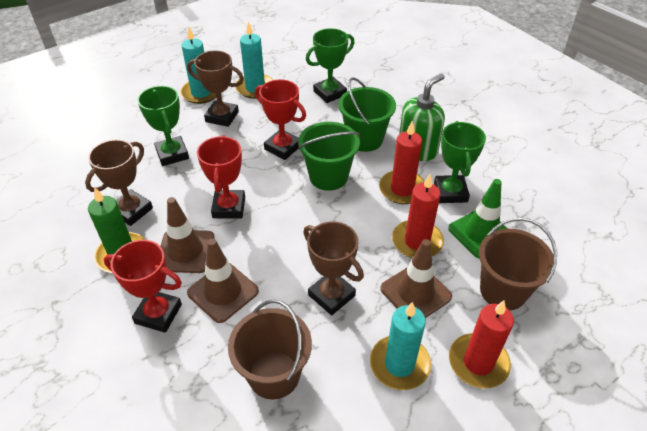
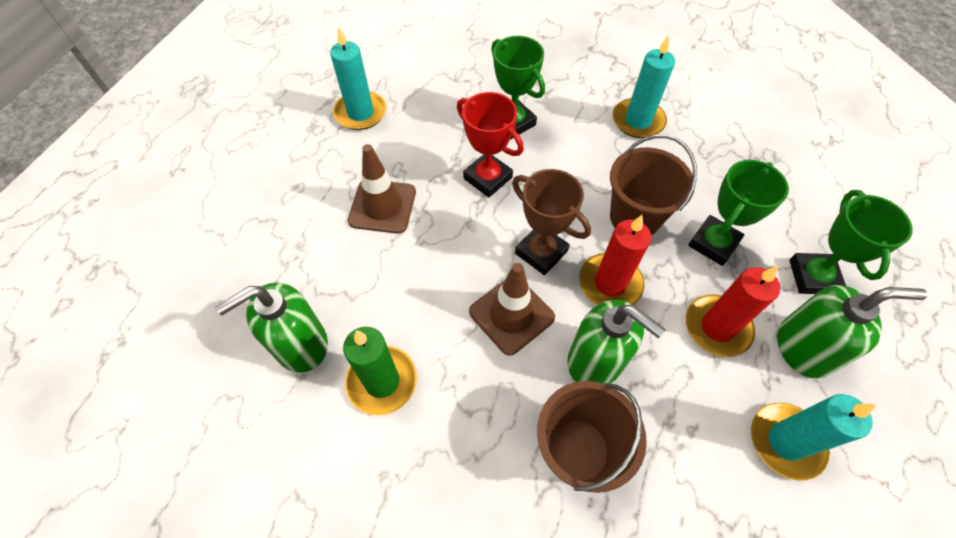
brown traffic cone: 3 -> 2
brown trophy: 3 -> 1
green bucket: 2 -> 0
green soap dispenser: 1 -> 3
green traffic cone: 1 -> 0
red candle: 3 -> 2
red trophy: 3 -> 1

